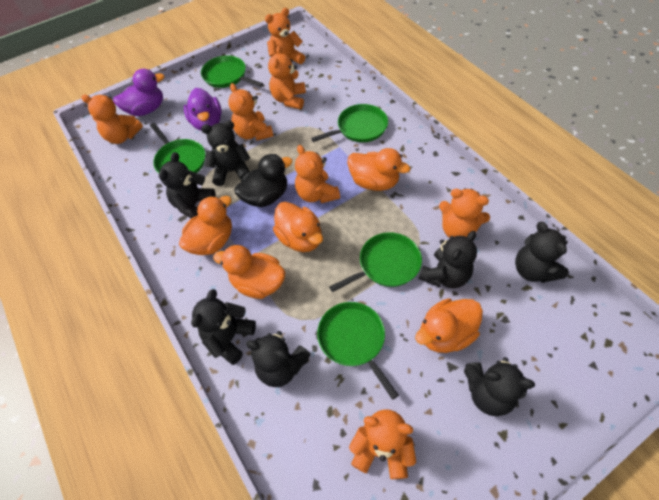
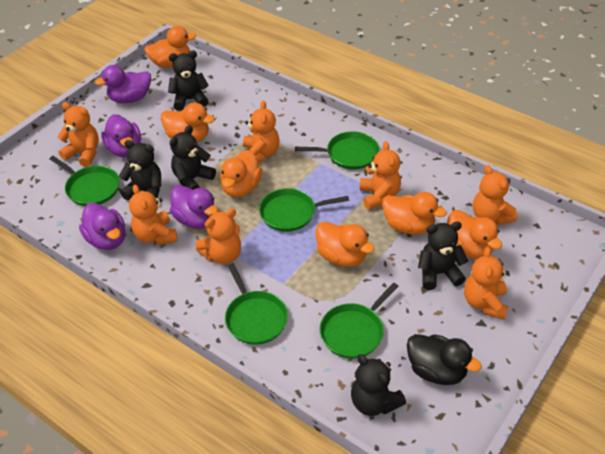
black teddy bear: 7 -> 5
orange duck: 5 -> 6
purple duck: 2 -> 4

